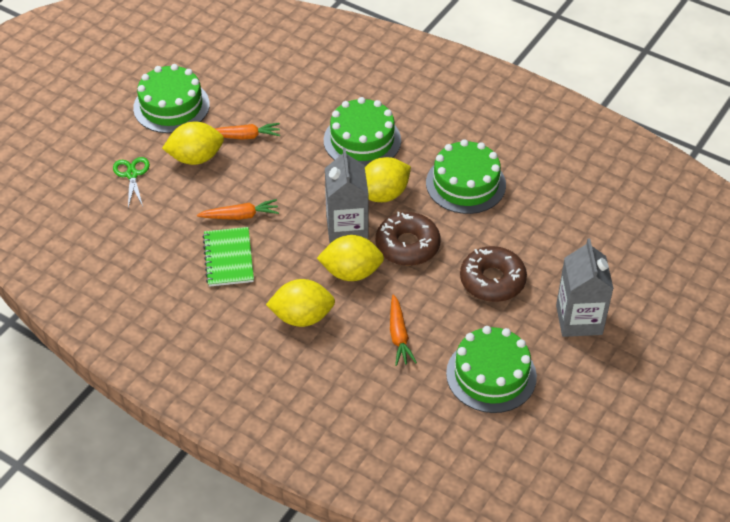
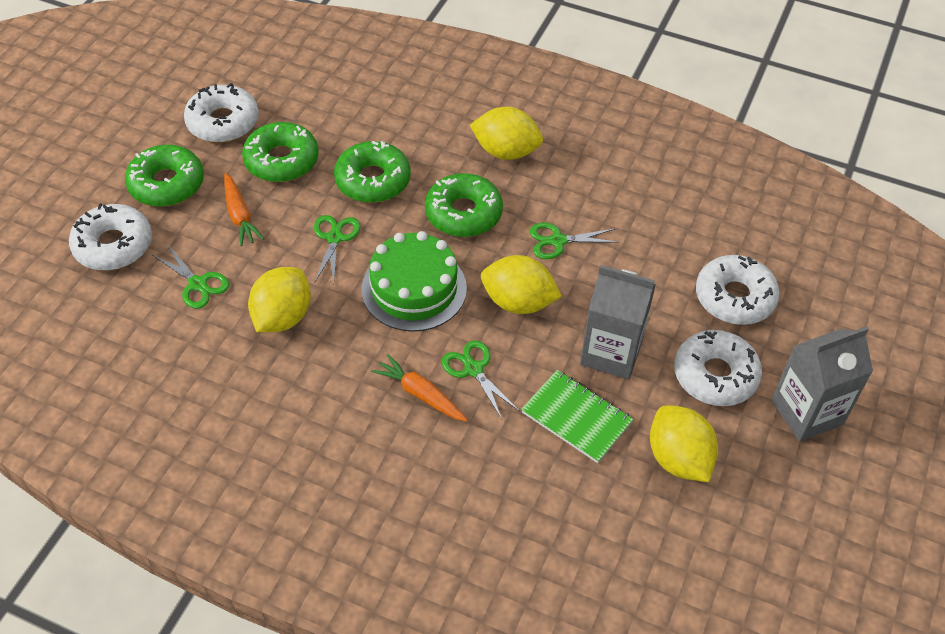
brown donut: 2 -> 0
green cake: 4 -> 1
green donut: 0 -> 4
green scissors: 1 -> 4
orange carrot: 3 -> 2
white donut: 0 -> 4

